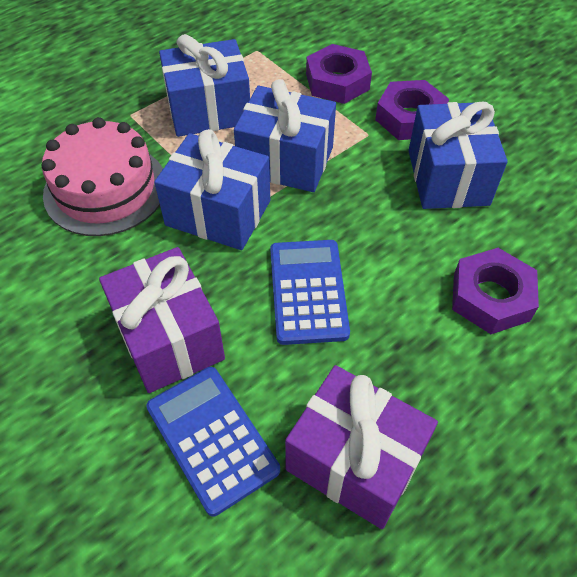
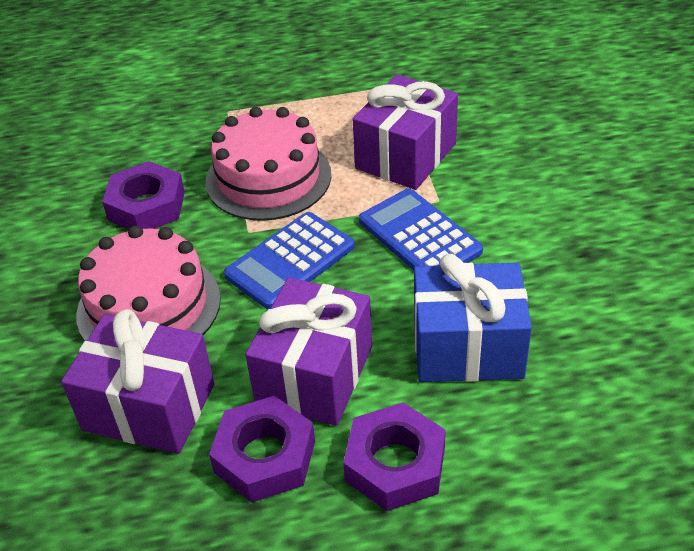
blue gift: 4 -> 1
pink cake: 1 -> 2
purple gift: 2 -> 3

